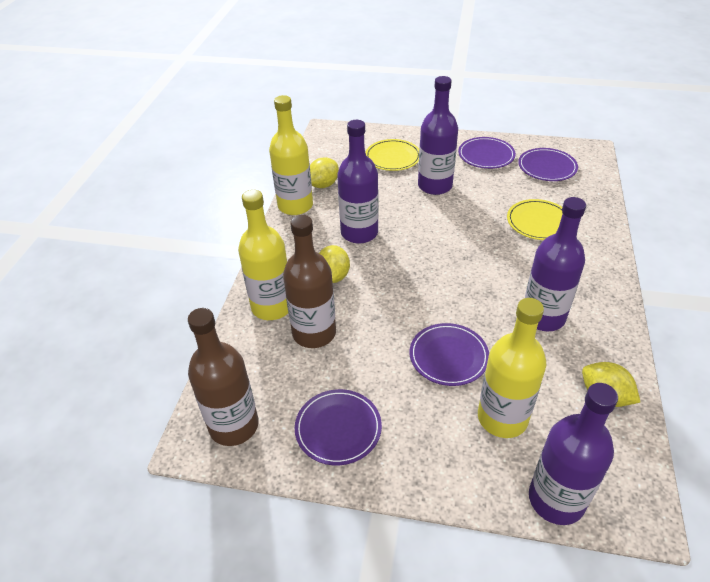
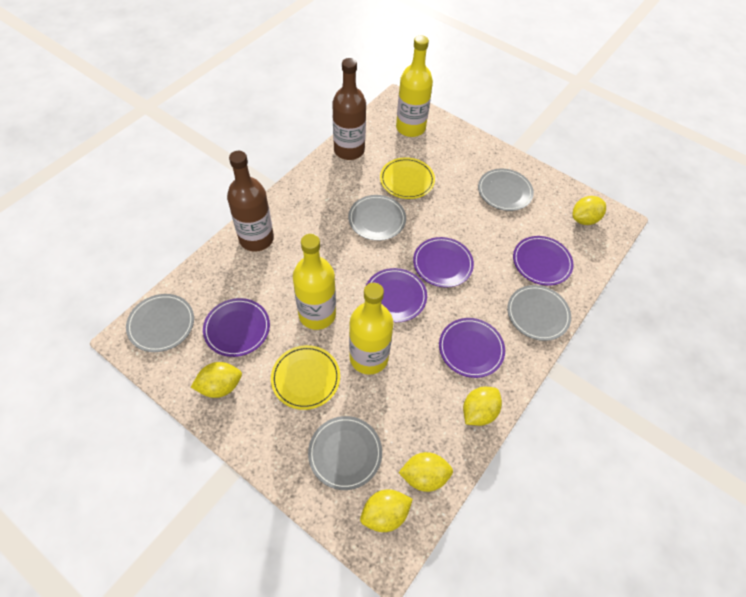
grey plate: 0 -> 5
purple bottle: 4 -> 0
purple plate: 4 -> 5
yellow lemon: 3 -> 5

